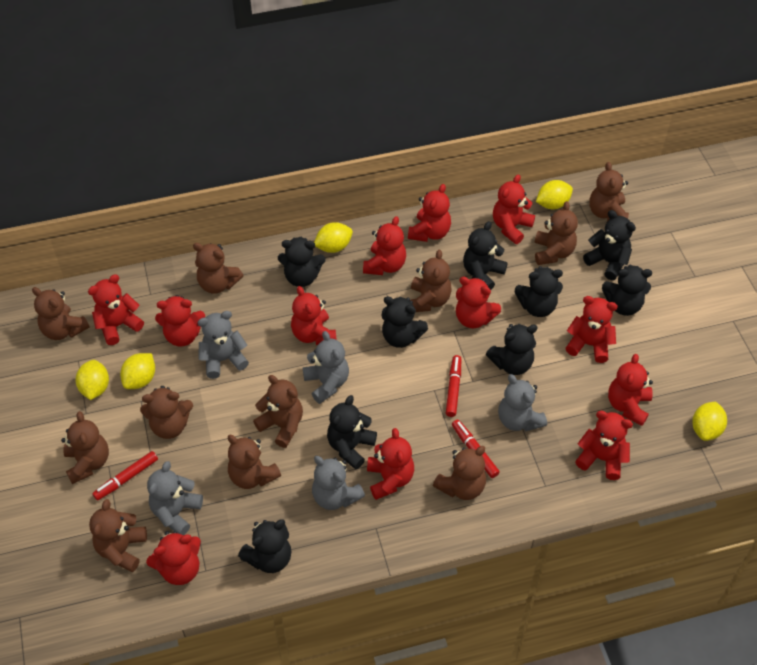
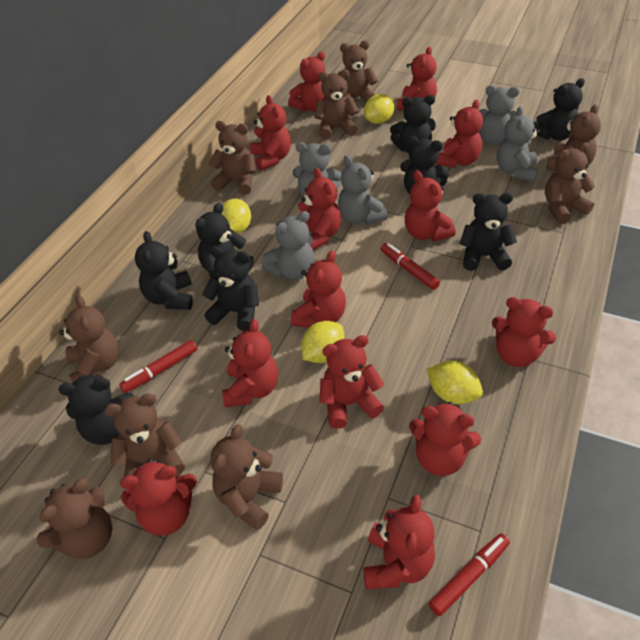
black teddy bear: 9 -> 8
brown teddy bear: 11 -> 9
red teddy bear: 12 -> 13
yellow lemon: 5 -> 4

